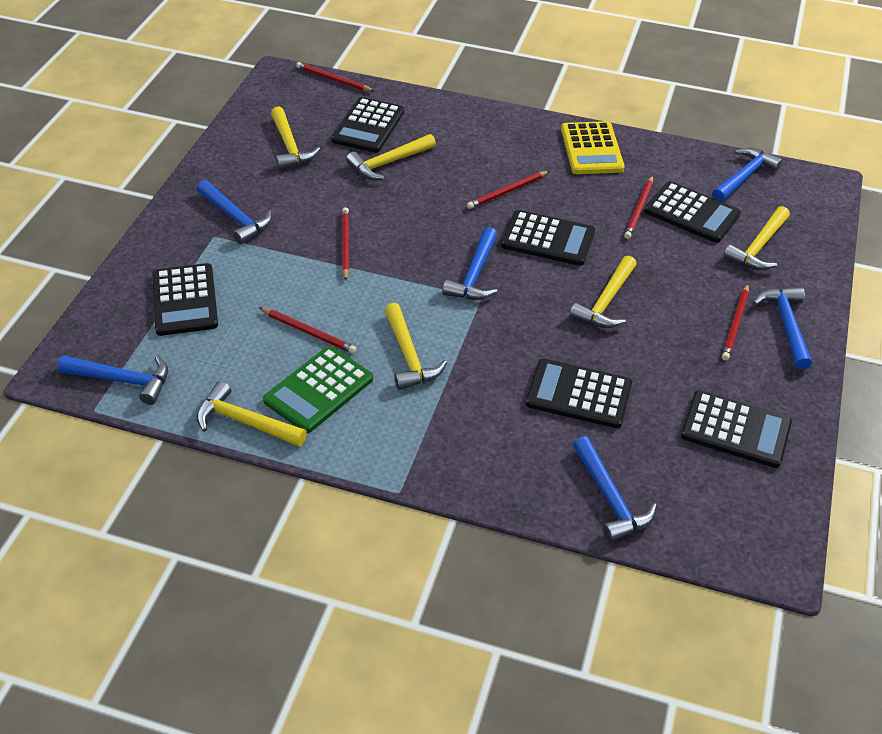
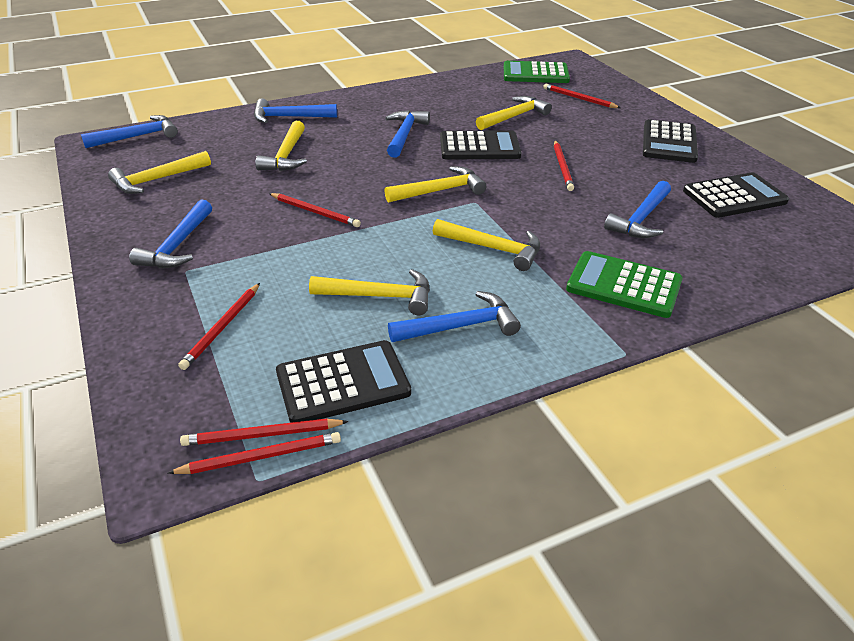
black calculator: 6 -> 4
green calculator: 1 -> 2
yellow calculator: 1 -> 0

